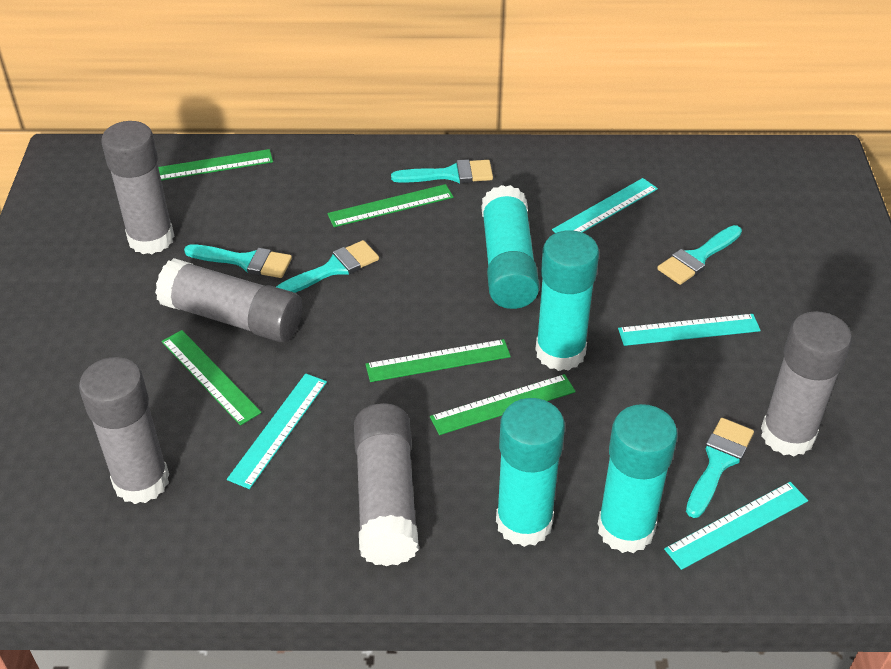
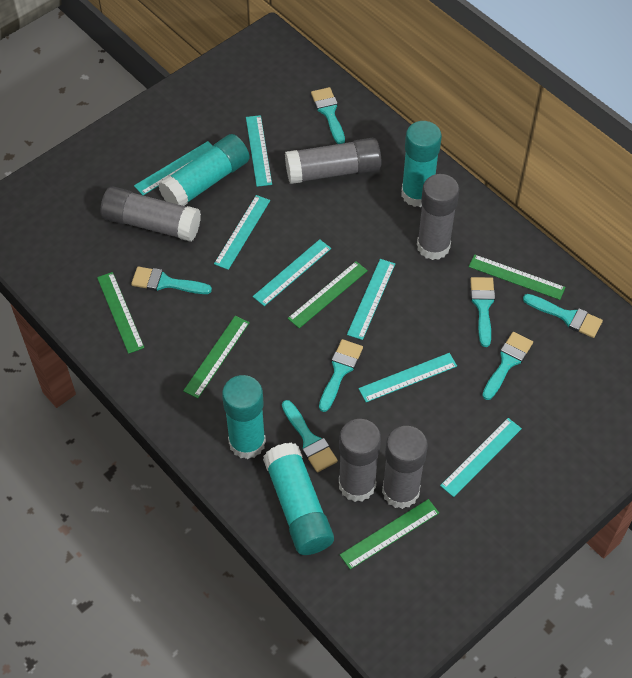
turquoise brush: 5 -> 7
turquoise ruler: 4 -> 7

